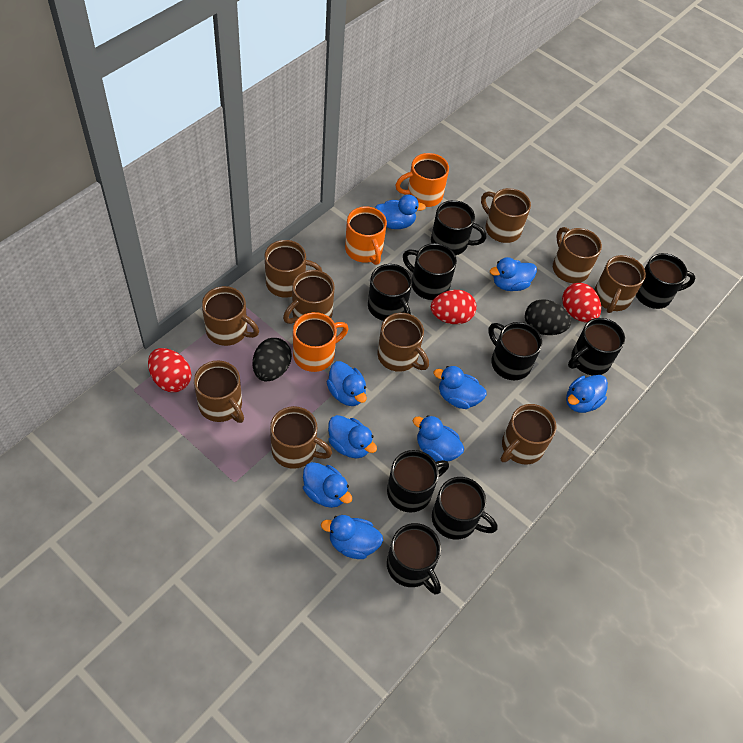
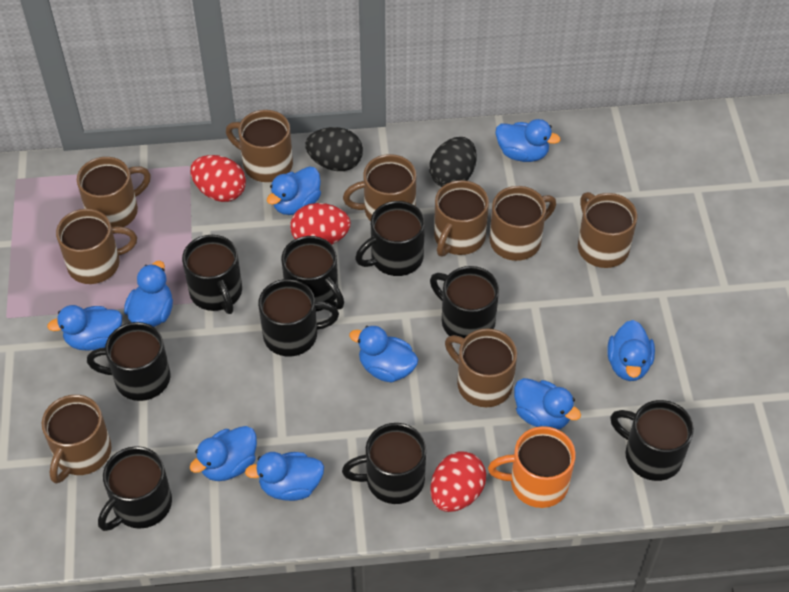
brown mug: 10 -> 9
orange mug: 3 -> 1

